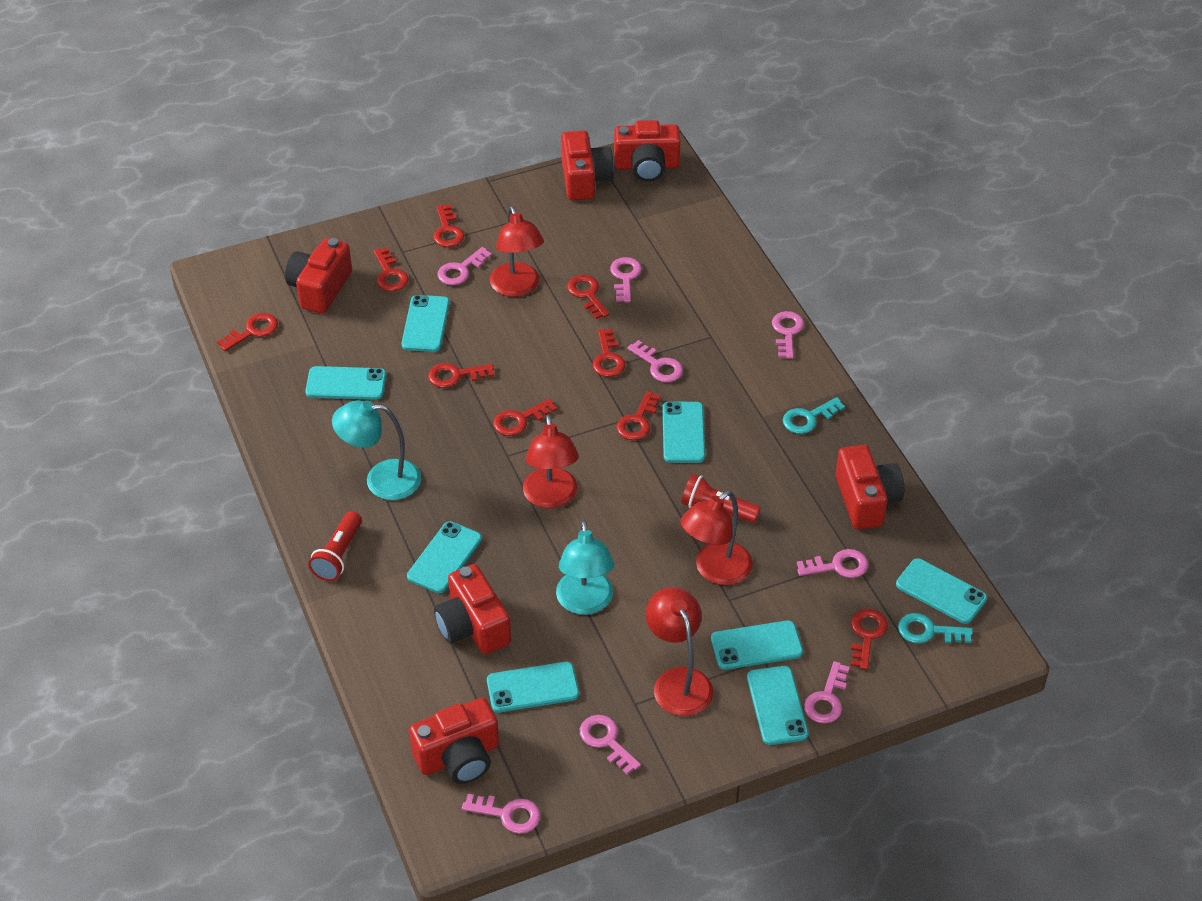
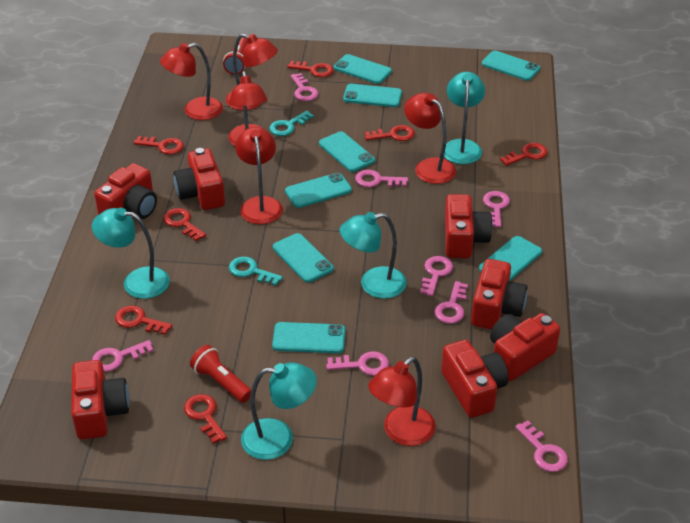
red camera: 6 -> 7
red key: 9 -> 7
red lamp: 4 -> 6
turquoise lamp: 2 -> 4

